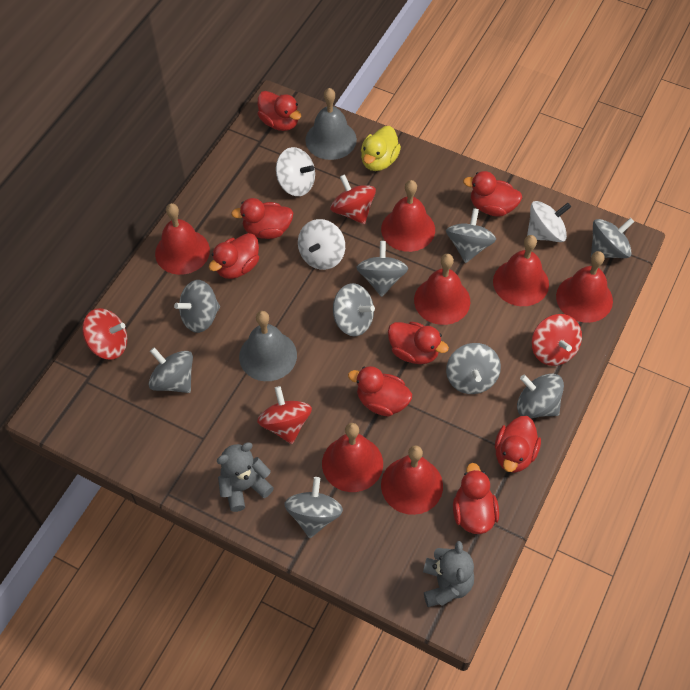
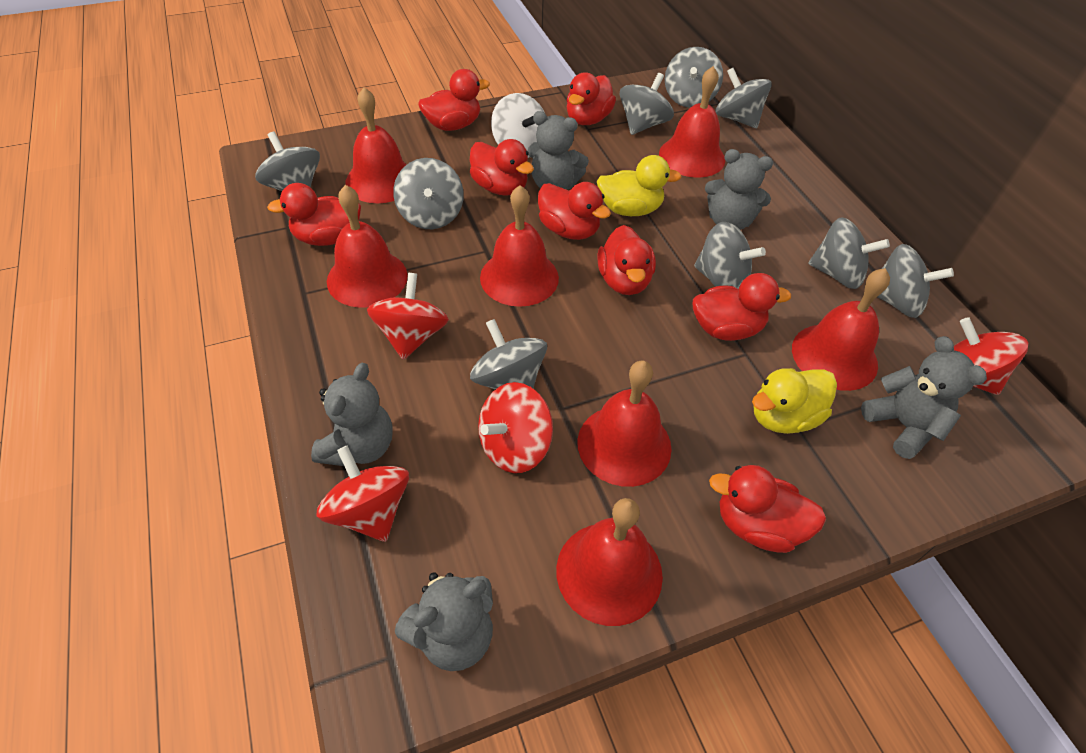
grey bell: 2 -> 0
grey teddy bear: 2 -> 5
white spinning top: 3 -> 1
yellow duck: 1 -> 2

